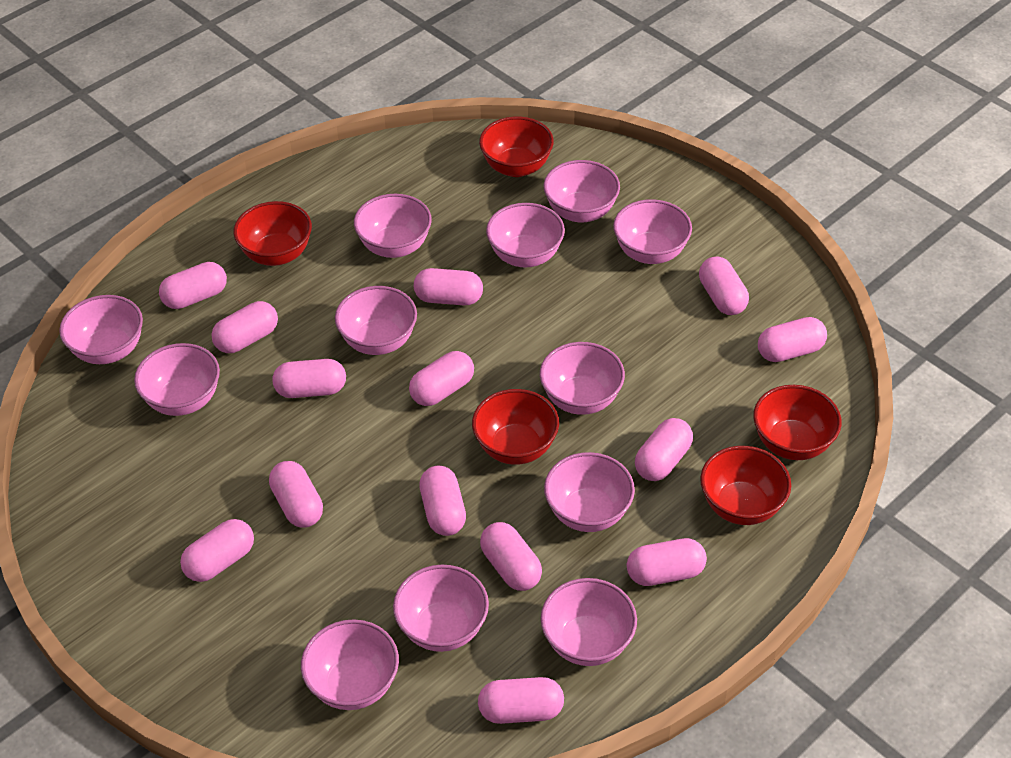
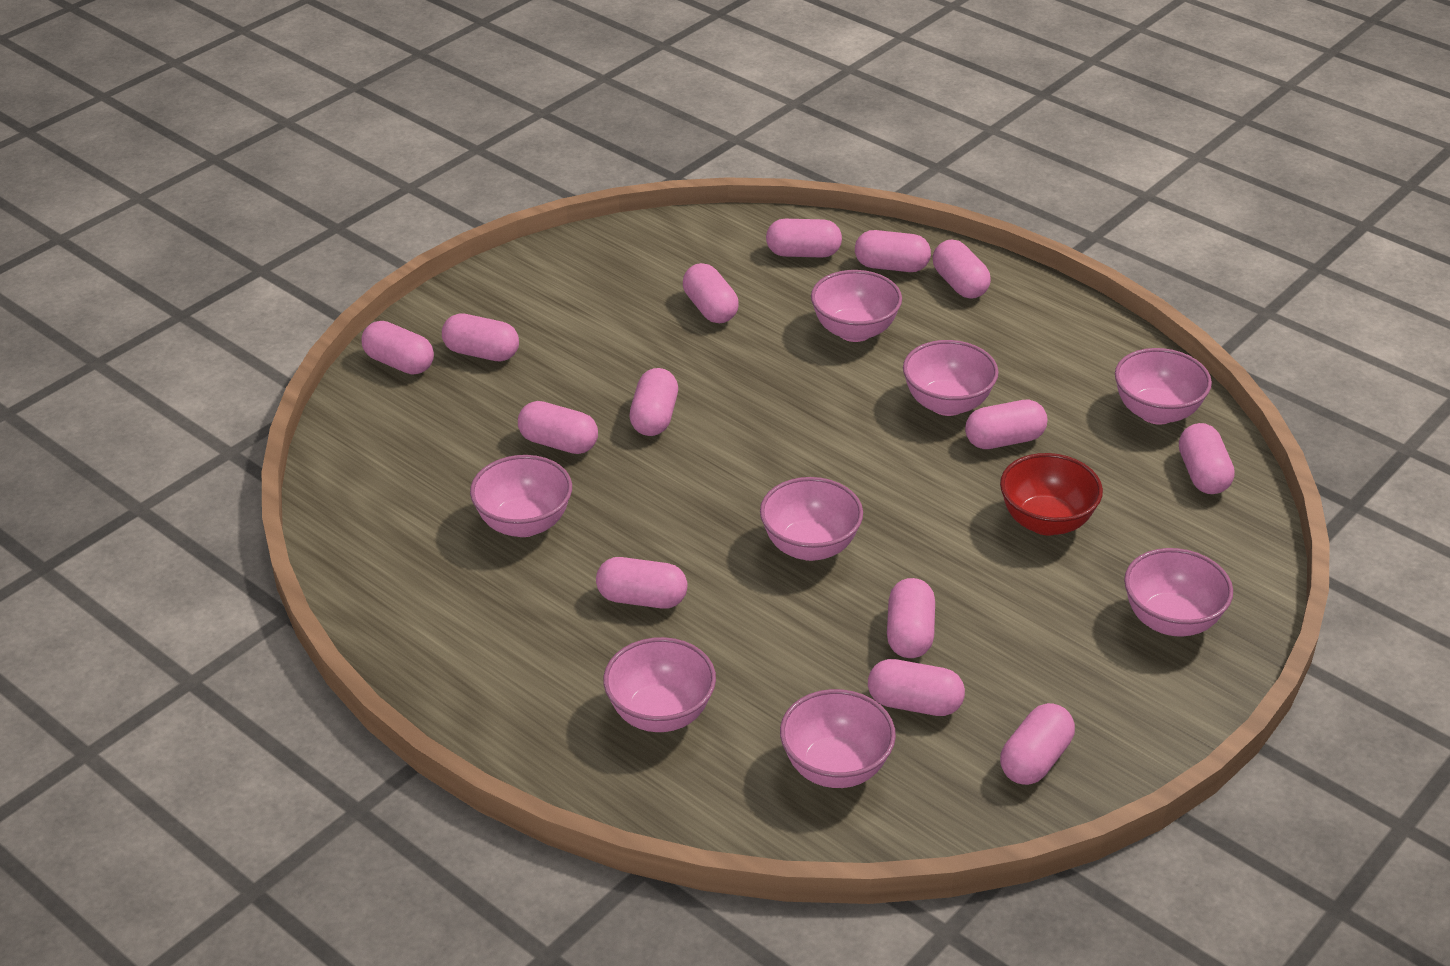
pink bowl: 12 -> 8
red bowl: 5 -> 1

